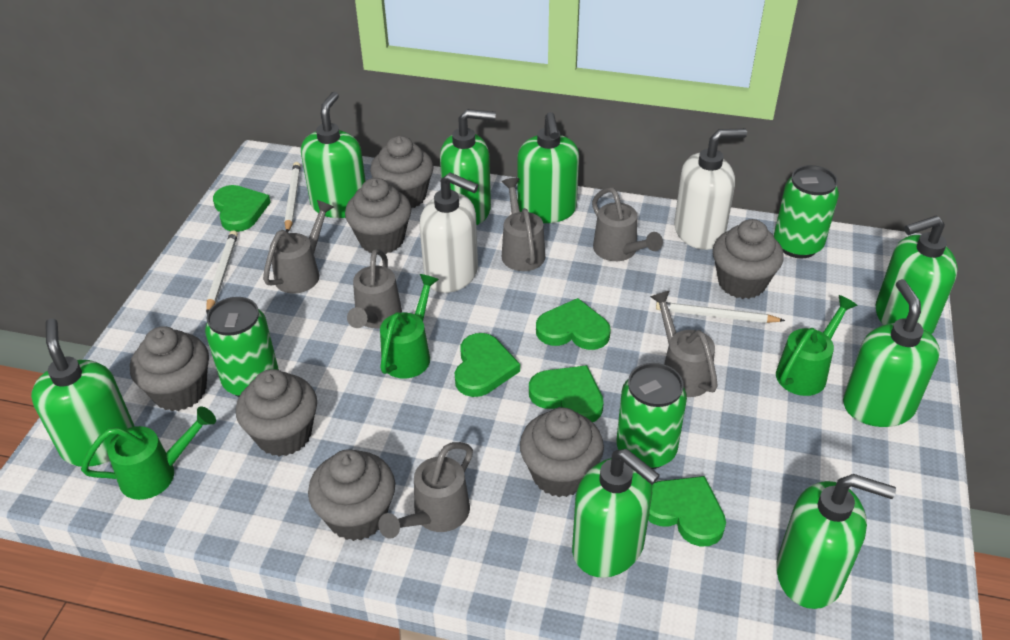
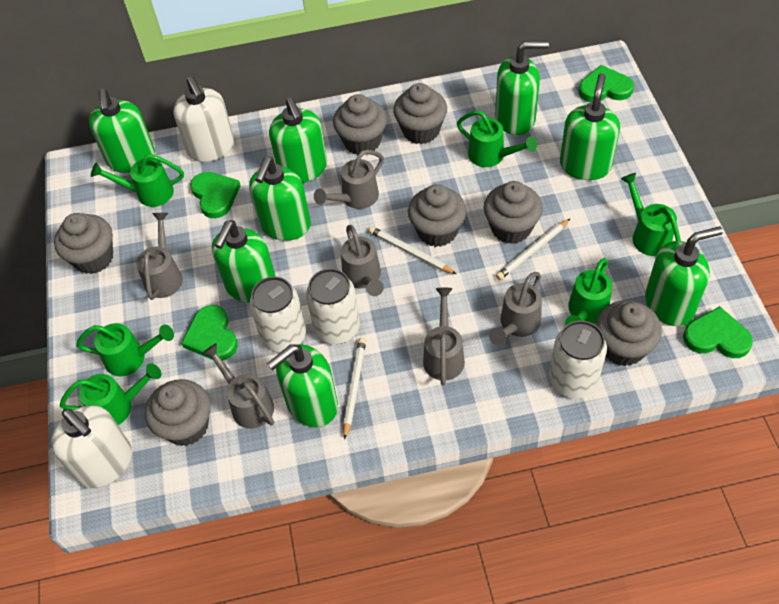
green can: 3 -> 0
green heart: 5 -> 4
green watering can: 3 -> 6
white can: 0 -> 3

